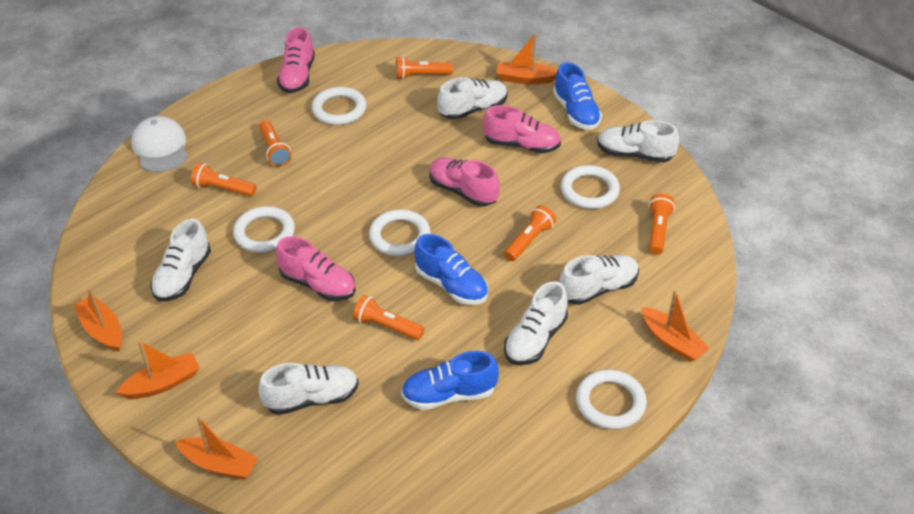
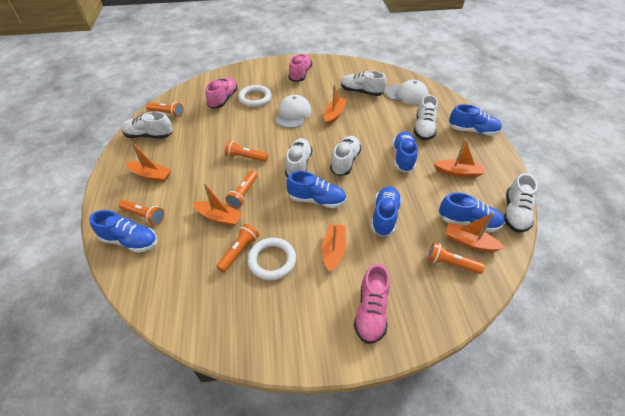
blue shoe: 3 -> 6
orange boat: 5 -> 6
pink shoe: 4 -> 3
white cap: 1 -> 2
white ring: 5 -> 2

